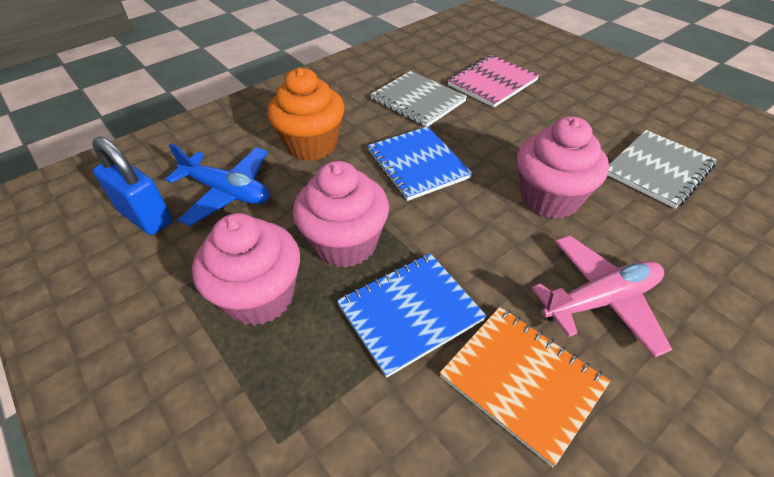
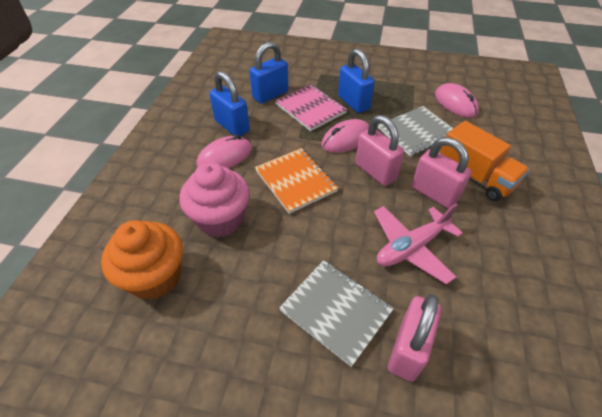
blue notebook: 2 -> 0
blue padlock: 1 -> 3
blue plane: 1 -> 0
orange truck: 0 -> 1
pink cupcake: 3 -> 1
pink mouse: 0 -> 3
pink padlock: 0 -> 3

